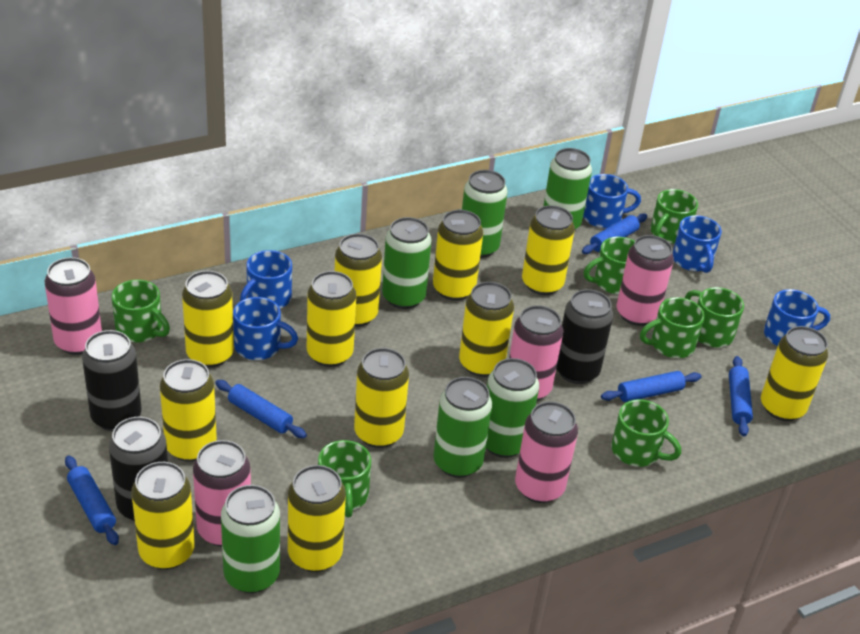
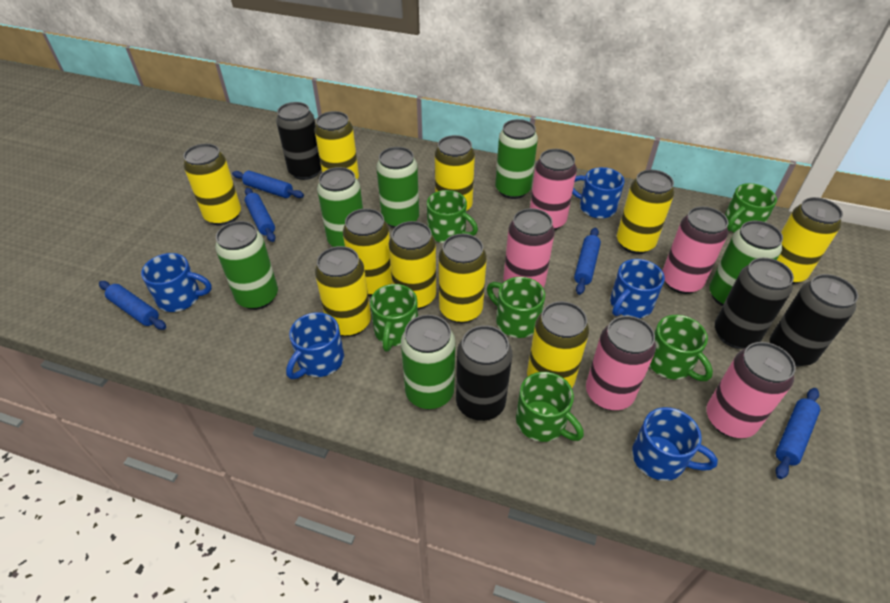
black can: 3 -> 4
green mug: 7 -> 6
yellow can: 11 -> 10

